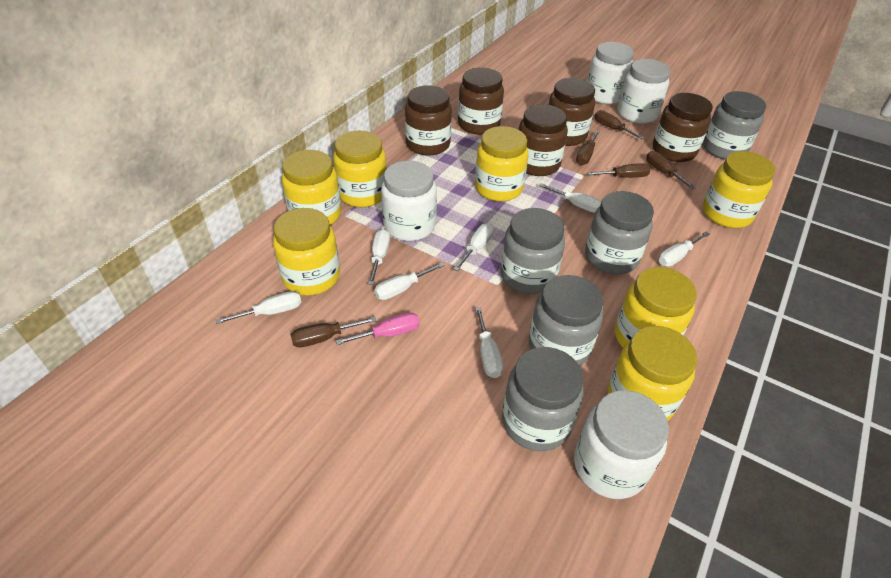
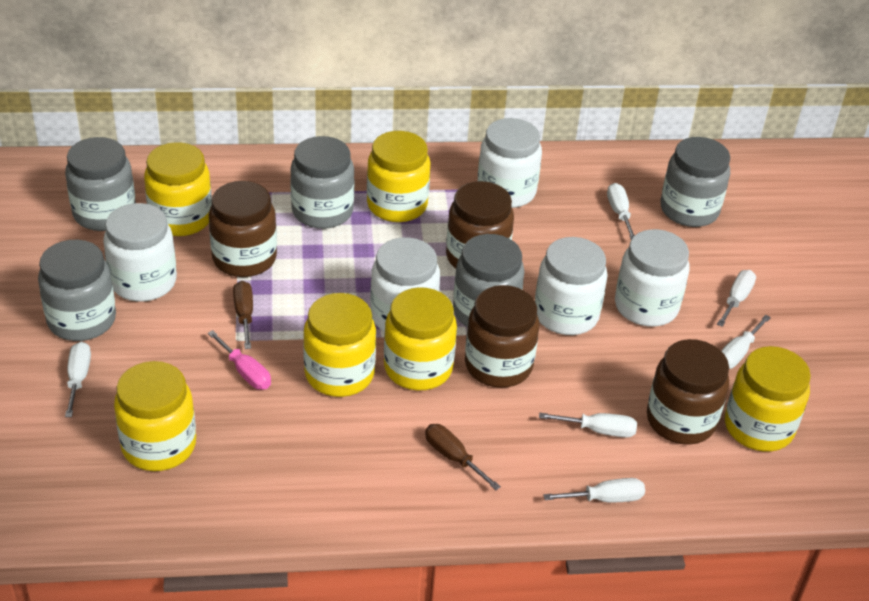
brown jar: 5 -> 4
brown screwdriver: 5 -> 2
white jar: 4 -> 5
white screwdriver: 7 -> 6
yellow jar: 7 -> 6

